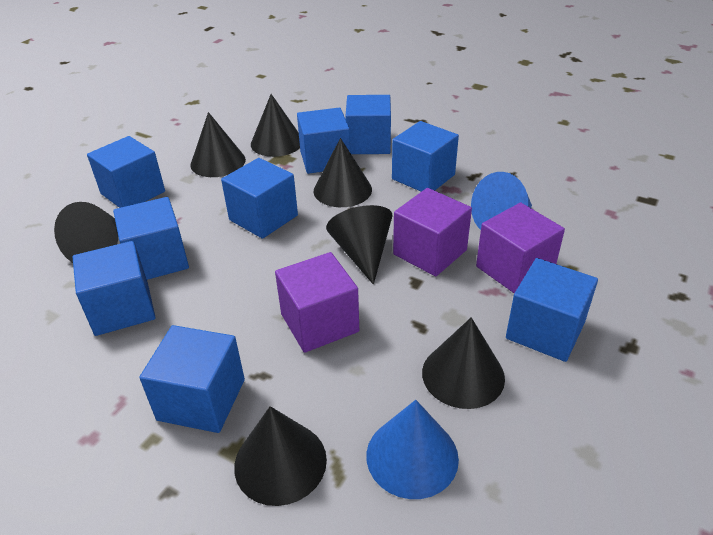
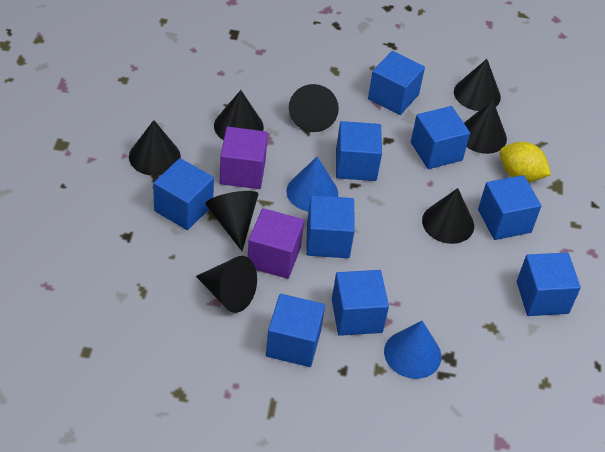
black cone: 7 -> 8
purple cube: 3 -> 2
yellow lemon: 0 -> 1

